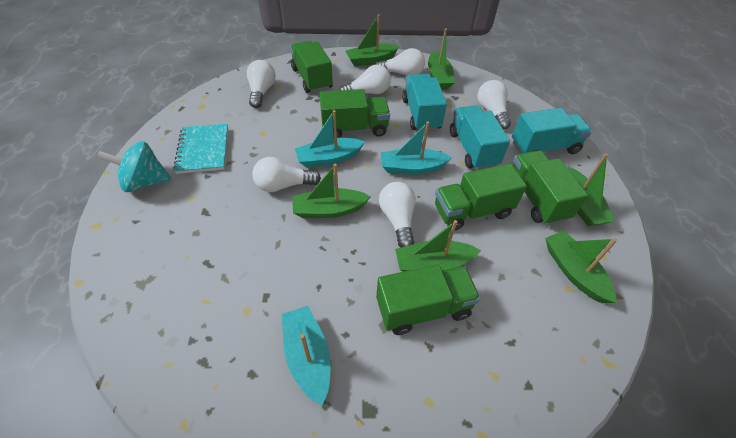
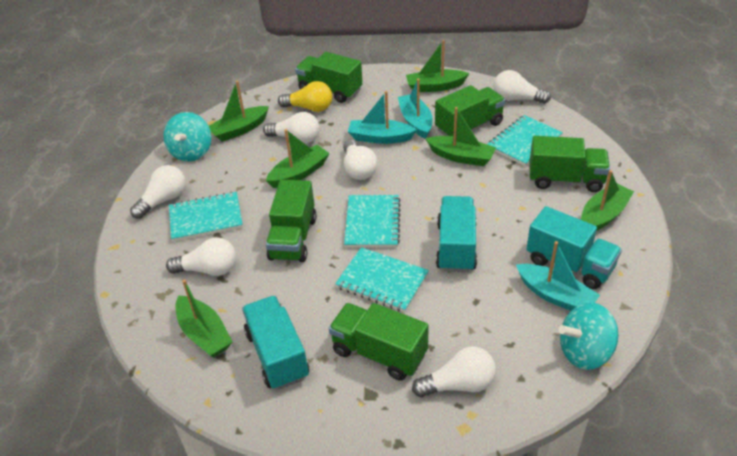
turquoise notebook: 1 -> 4
turquoise spinning top: 1 -> 2
yellow light bulb: 0 -> 1

